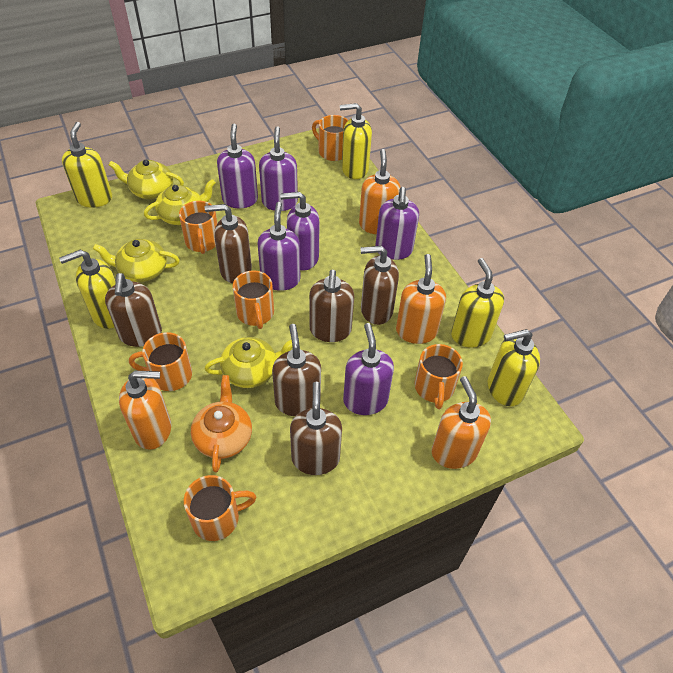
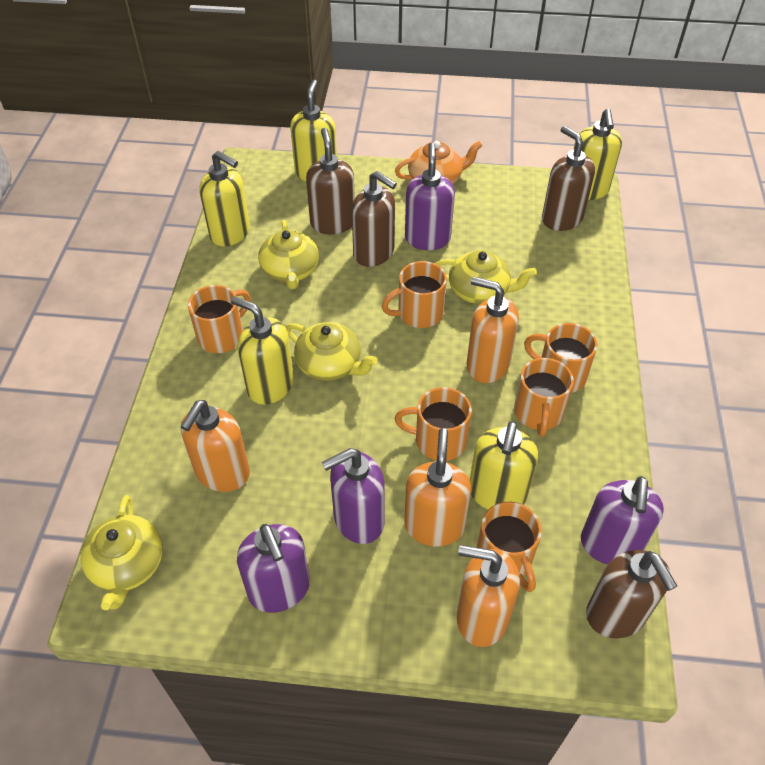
brown soap dispenser: 6 -> 4
purple soap dispenser: 6 -> 4

